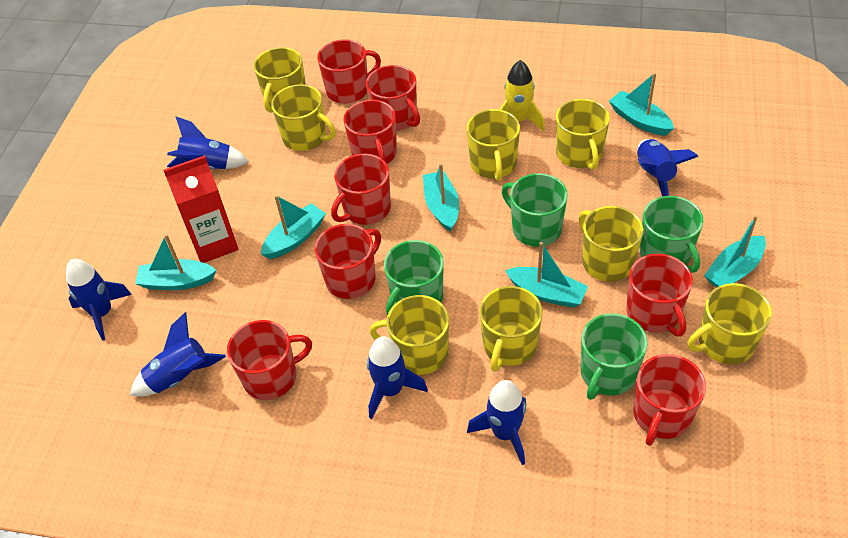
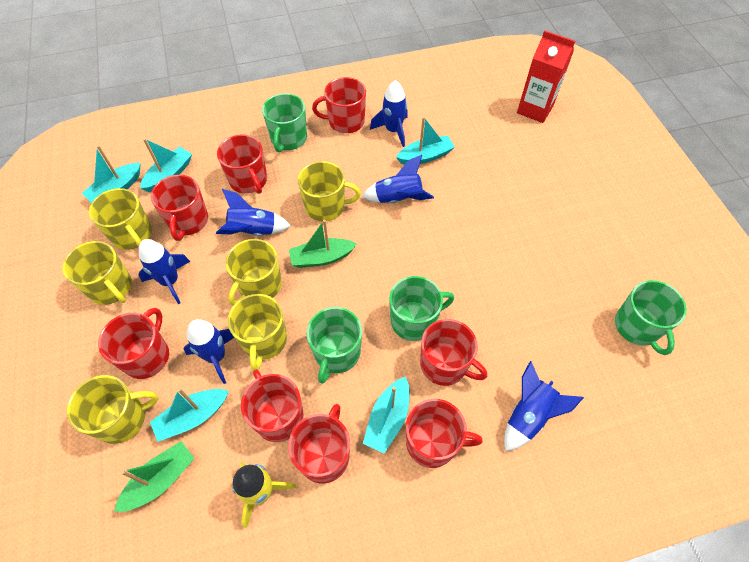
green boat: 0 -> 2
turquoise boat: 6 -> 5
yellow mug: 8 -> 6

